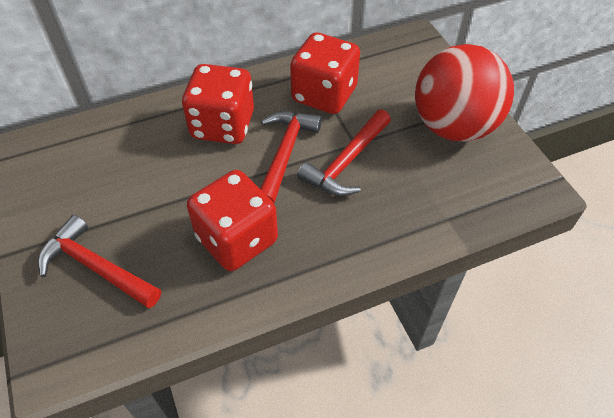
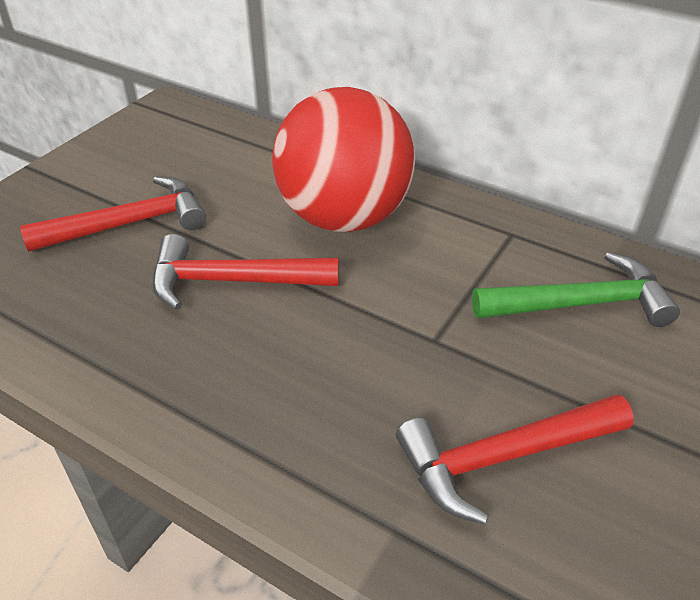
green hammer: 0 -> 1
red dice: 3 -> 0

